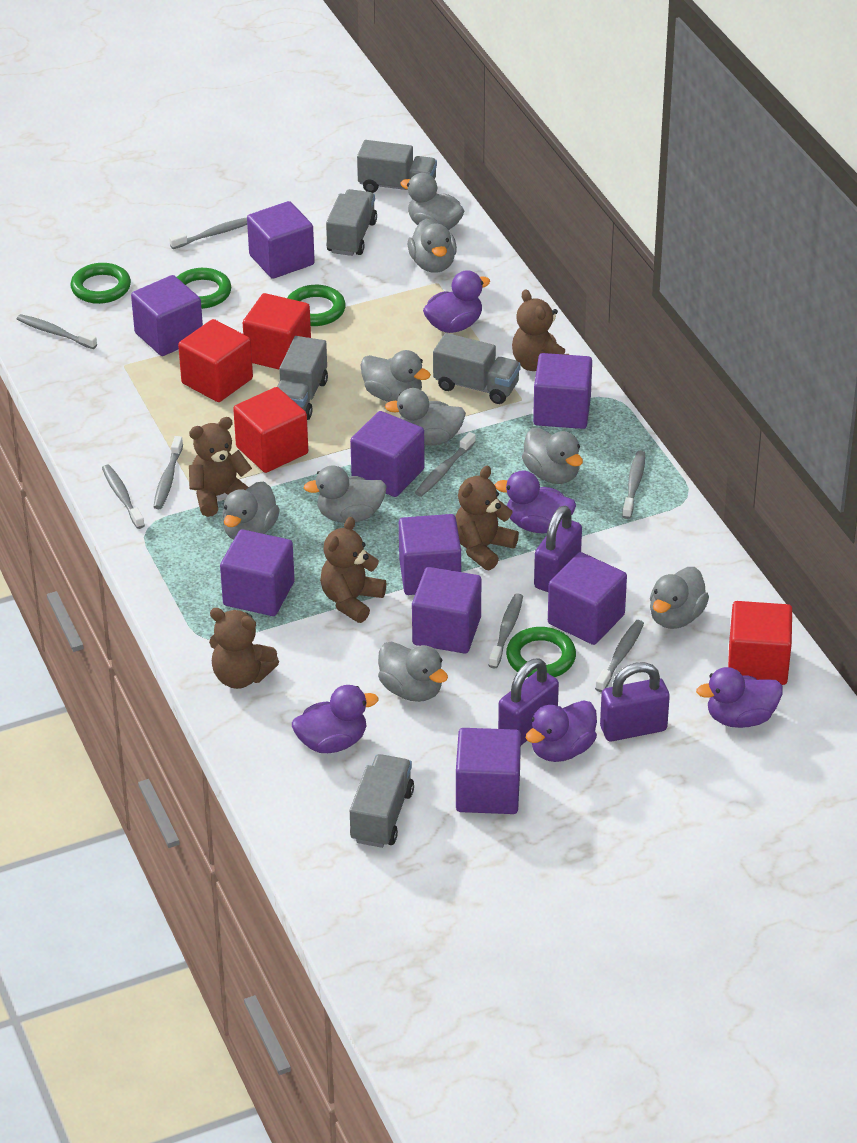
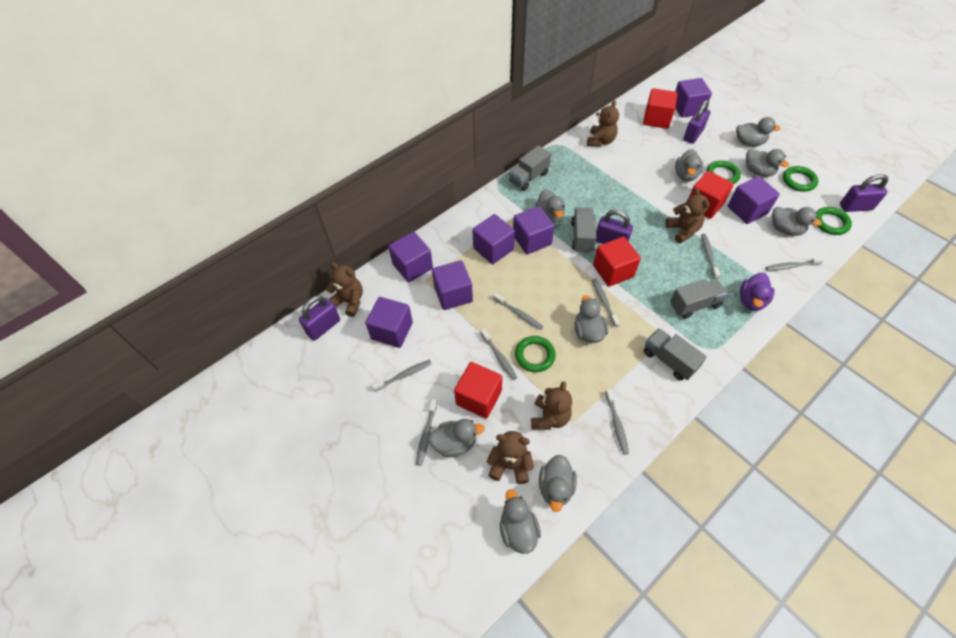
grey truck: 5 -> 4
purple cube: 9 -> 7
purple duck: 5 -> 1
purple padlock: 3 -> 4

